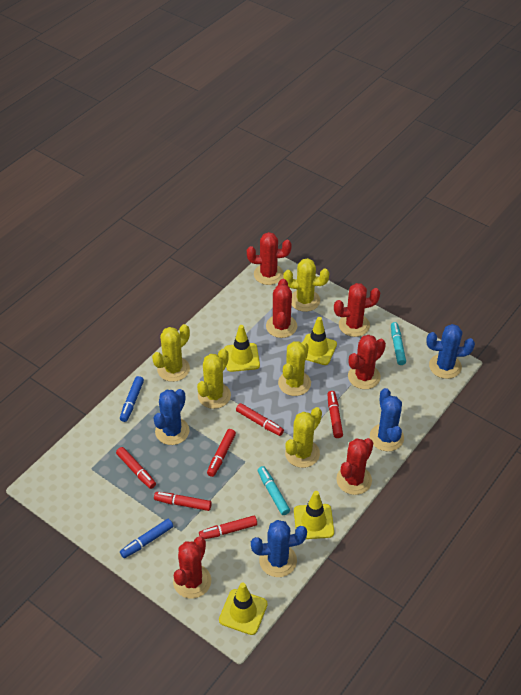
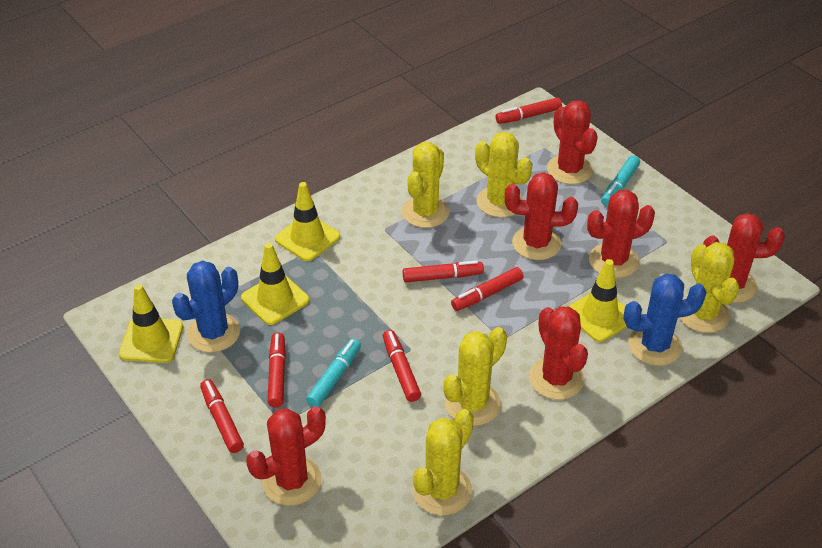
blue cactus: 4 -> 2
blue marker: 2 -> 0

